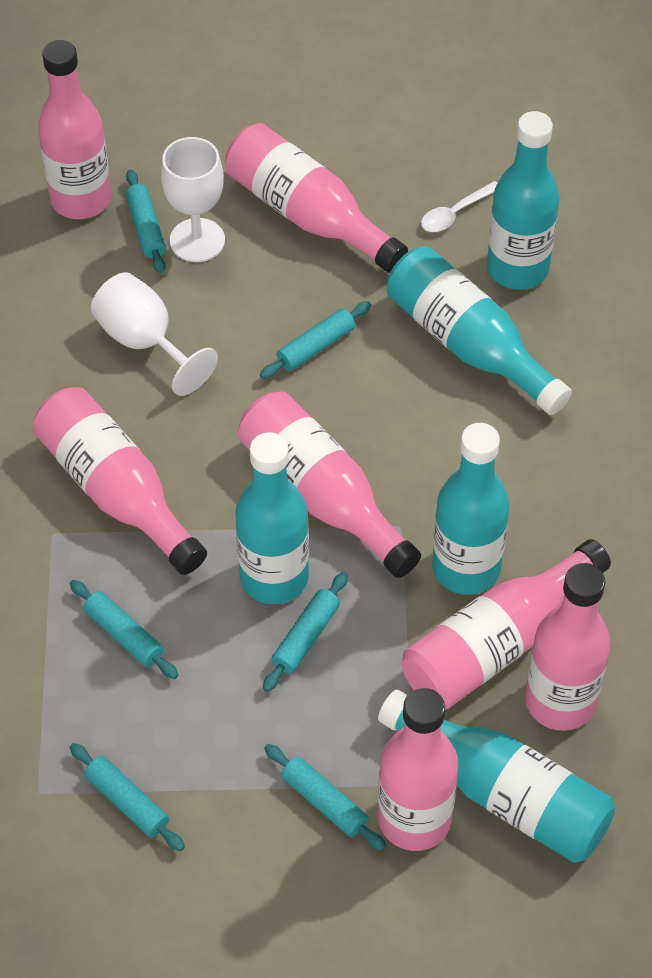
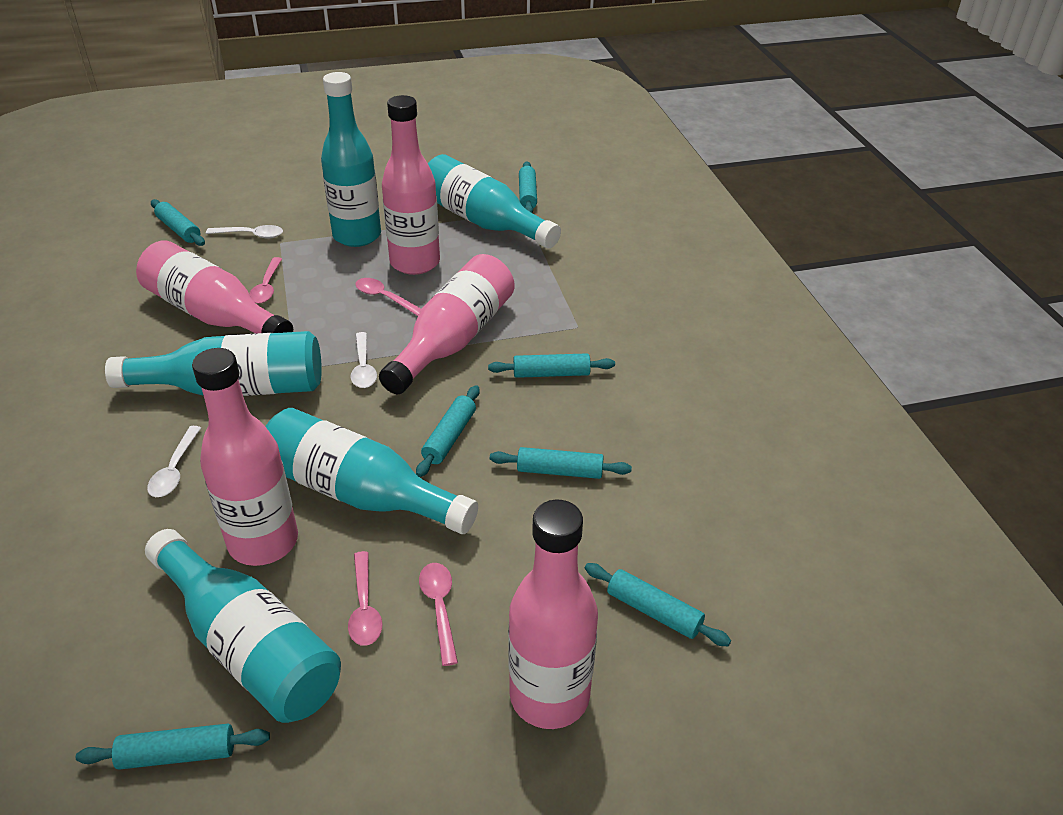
pink bottle: 7 -> 5
pink spoon: 0 -> 4
turquoise rolling pin: 6 -> 7
white goblet: 2 -> 0
white spoon: 1 -> 3

